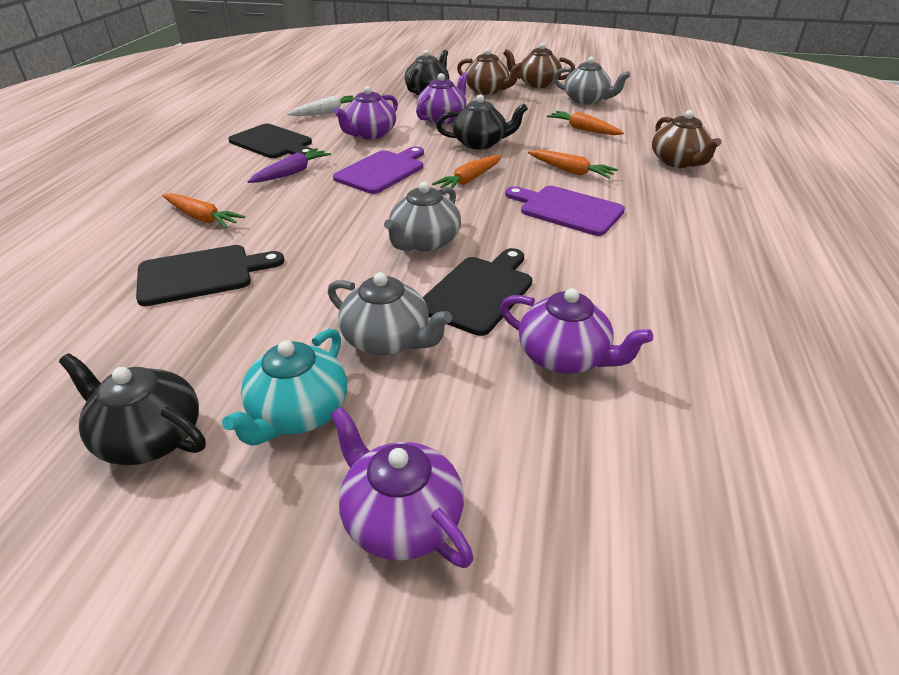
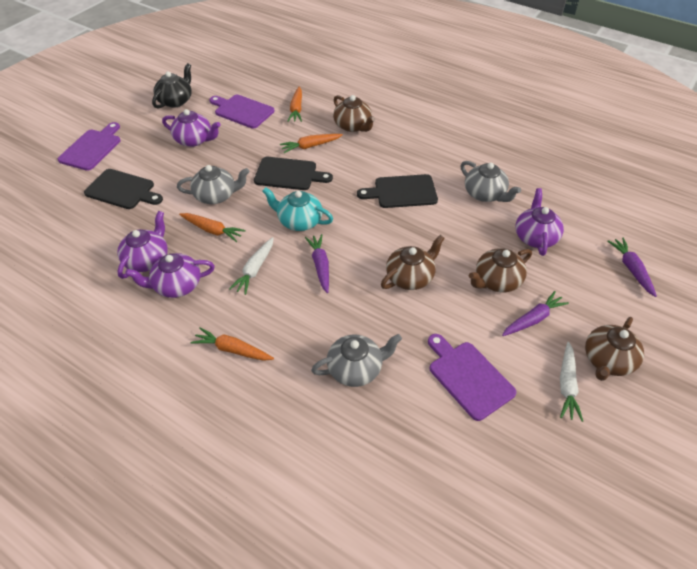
black teapot: 3 -> 1
brown teapot: 3 -> 4
purple carrot: 1 -> 3
purple cutting board: 2 -> 3
white carrot: 1 -> 2

